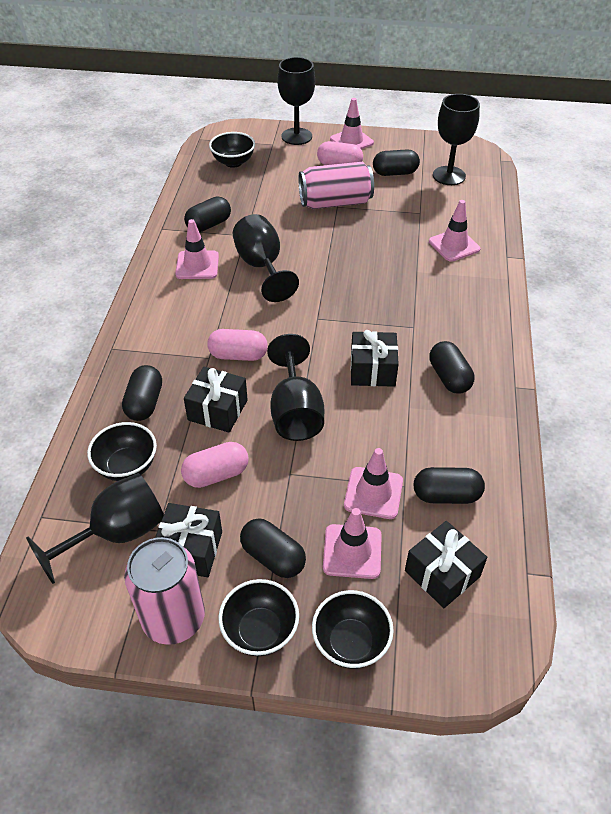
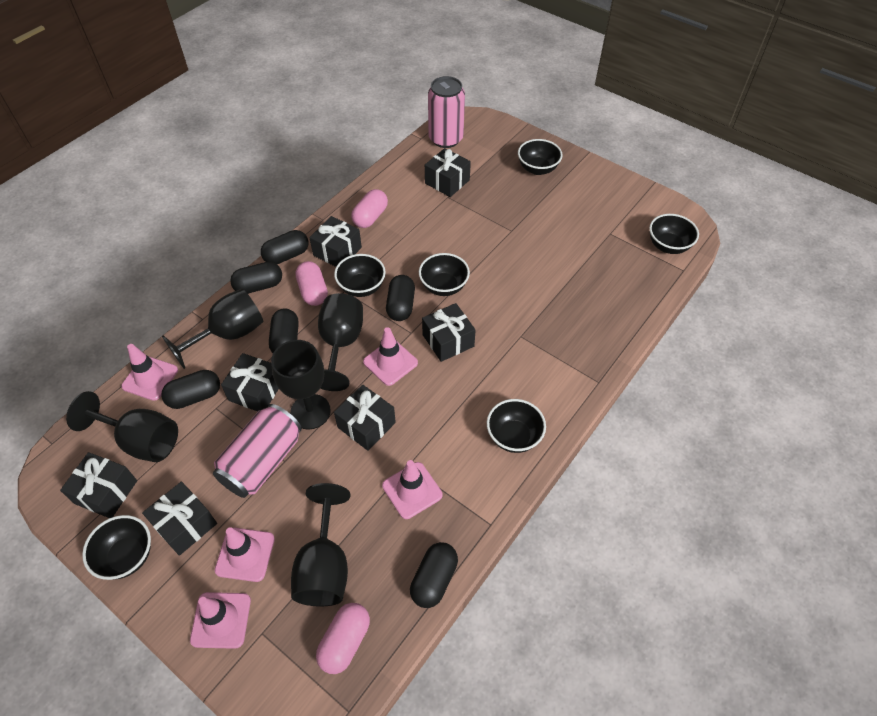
black bowl: 4 -> 6
black gift: 4 -> 7

